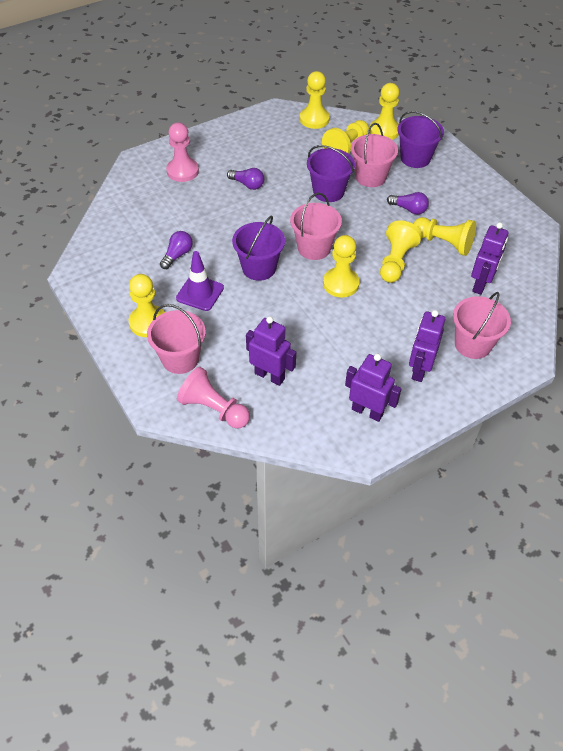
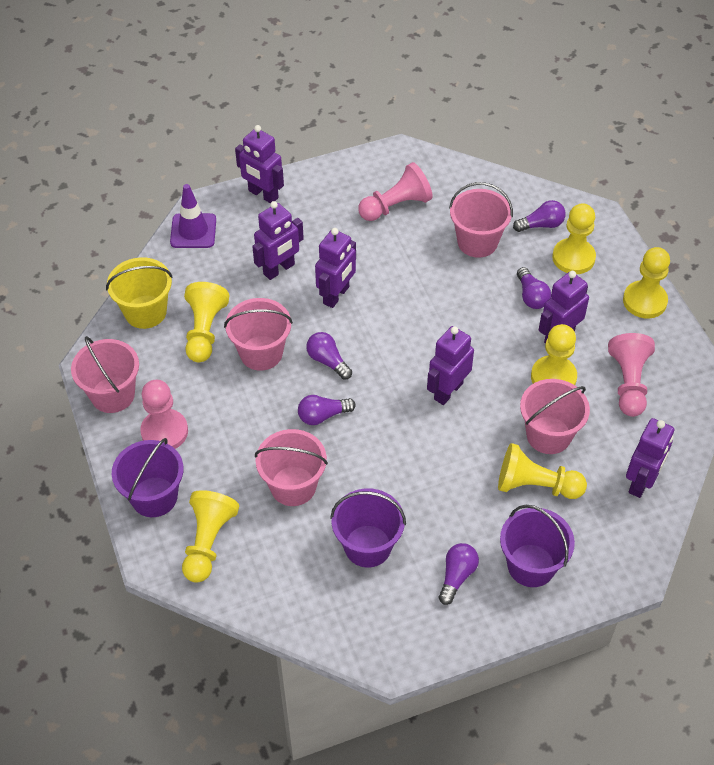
pink bucket: 4 -> 5
pink pawn: 2 -> 3
purple light bulb: 3 -> 5
purple robot: 4 -> 6
yellow bucket: 0 -> 1
yellow pawn: 7 -> 6

